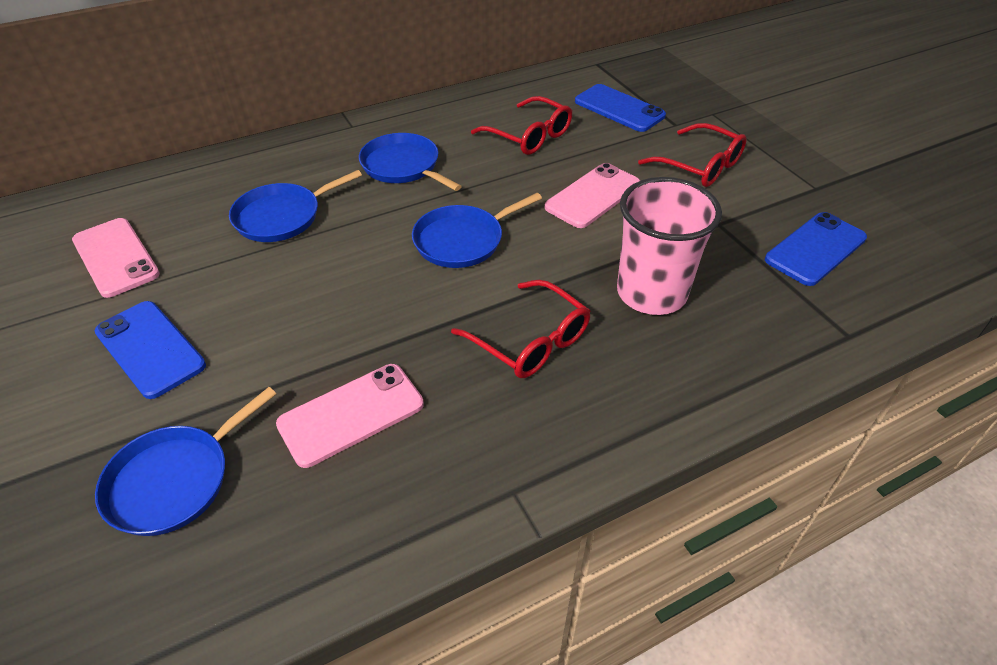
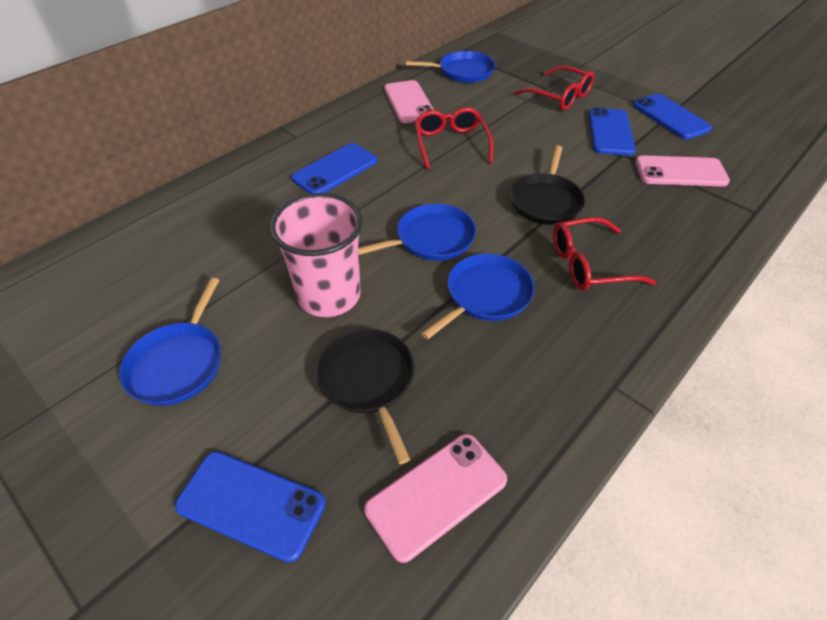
black pan: 0 -> 2
blue phone: 3 -> 4

